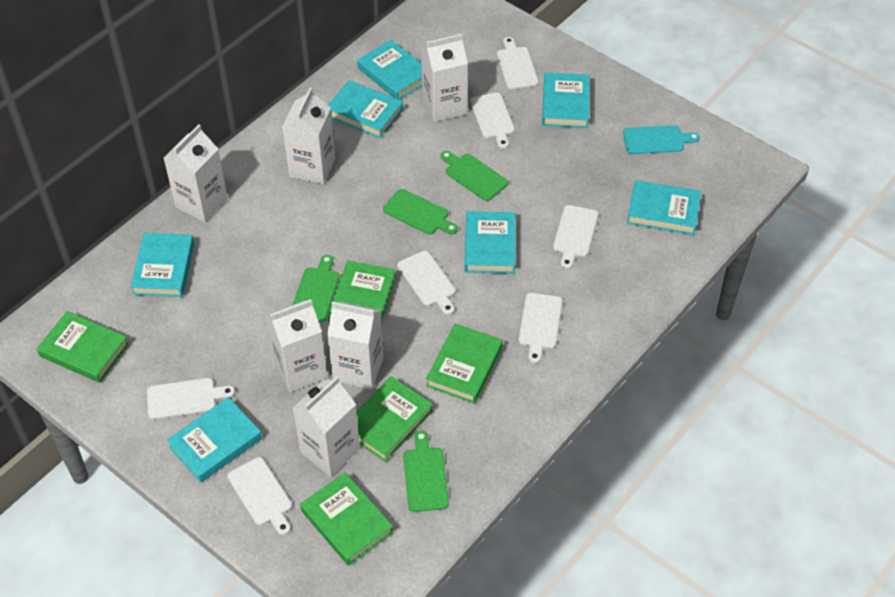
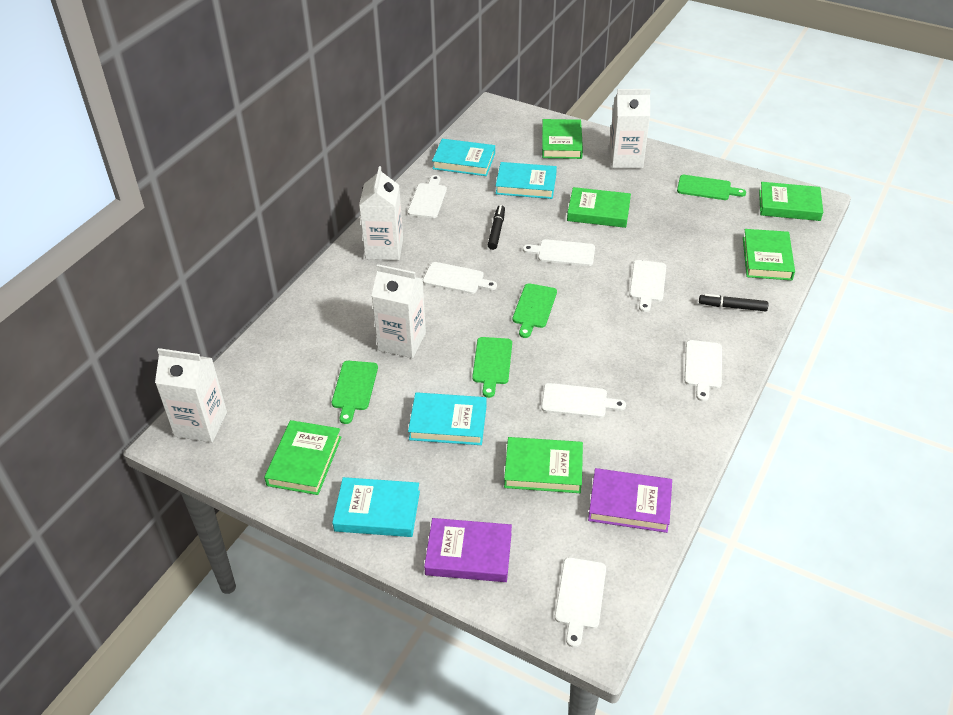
black marker: 0 -> 2
green book: 5 -> 6
purple book: 0 -> 2
turquoise book: 7 -> 4
turquoise cutting board: 1 -> 0
white carton: 6 -> 4

